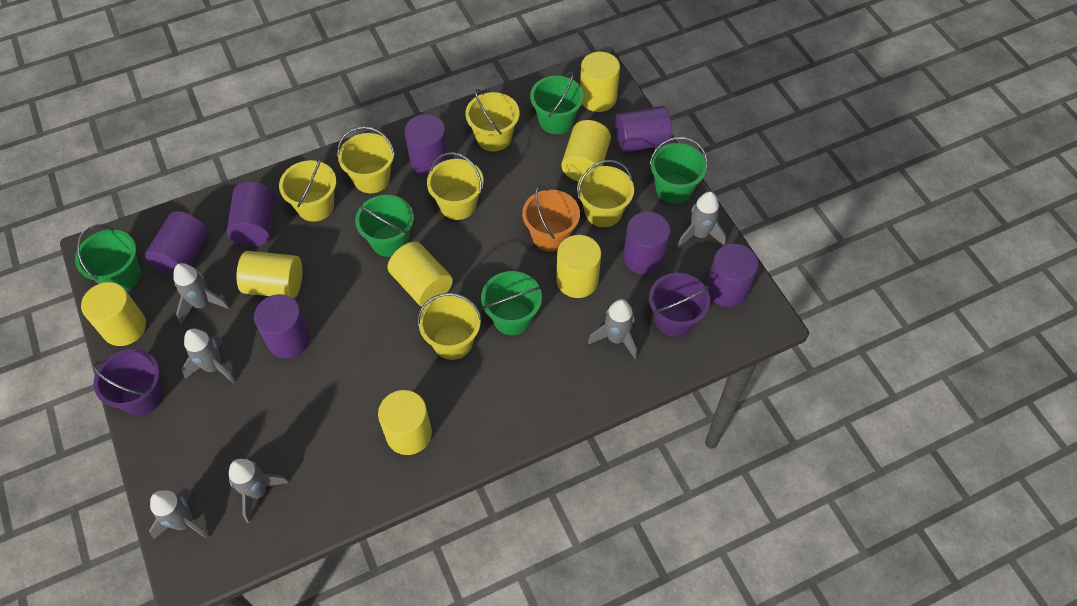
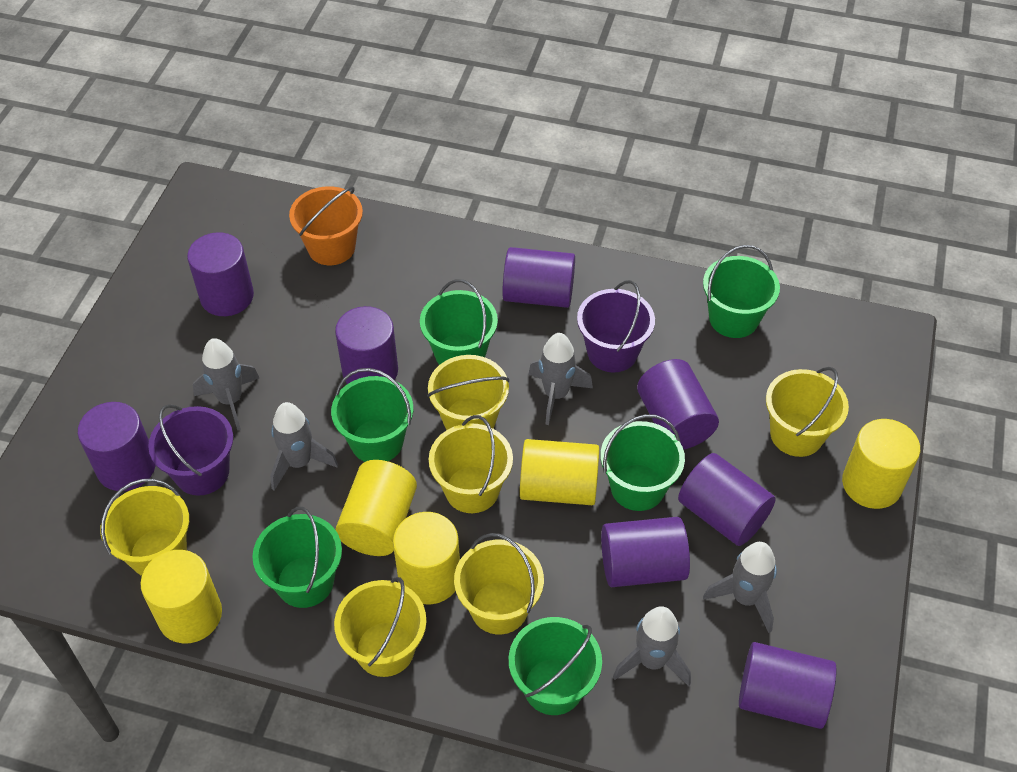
green bucket: 5 -> 6
grey rocket: 6 -> 5
purple cylinder: 7 -> 8
yellow cylinder: 7 -> 5

